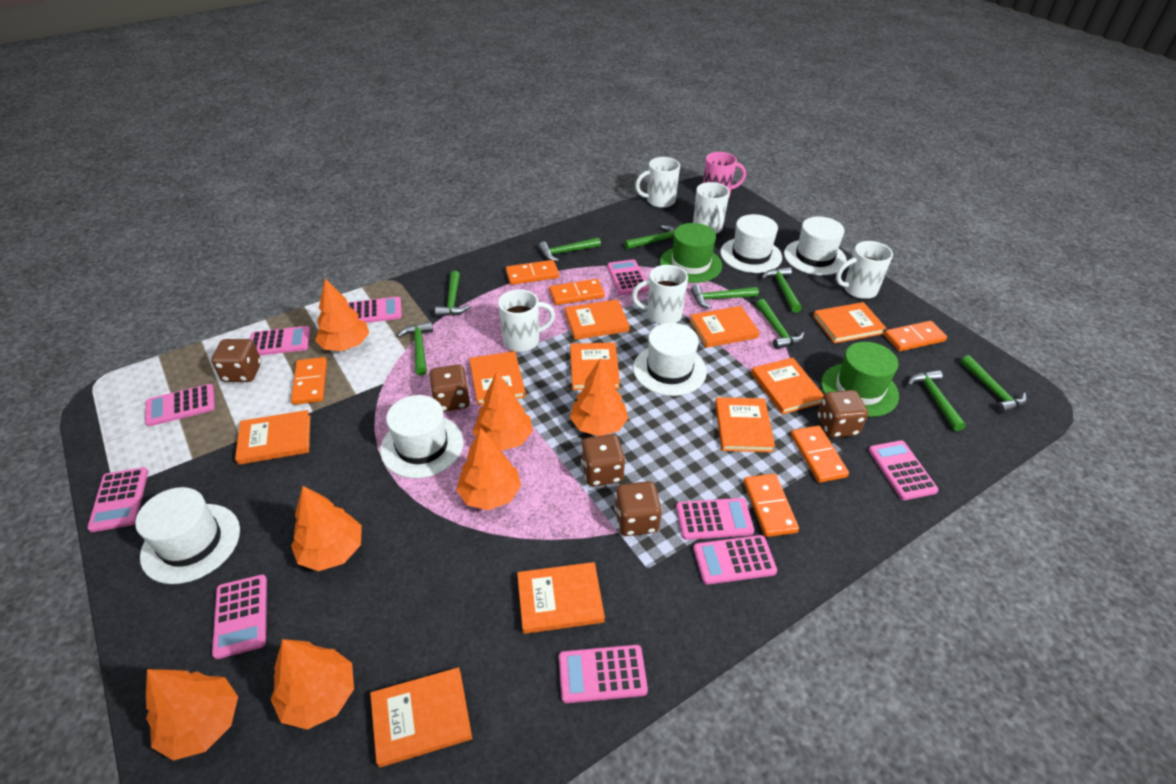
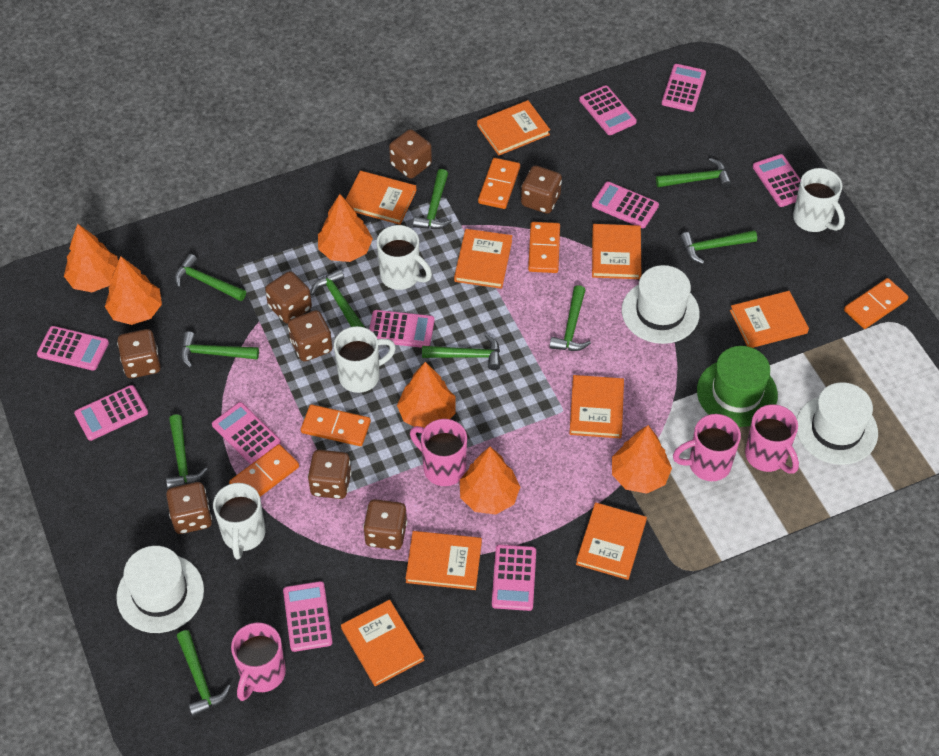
brown dice: 5 -> 8
green hammer: 9 -> 10
green hat: 2 -> 1
orange book: 10 -> 9
orange domino: 6 -> 5
orange tree: 7 -> 6
pink mug: 1 -> 4
white hat: 5 -> 3
white mug: 5 -> 4

